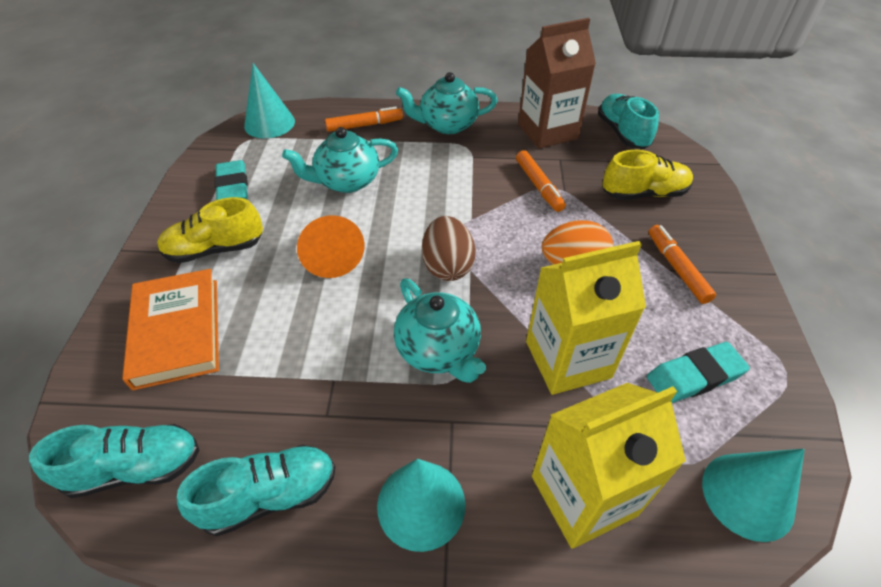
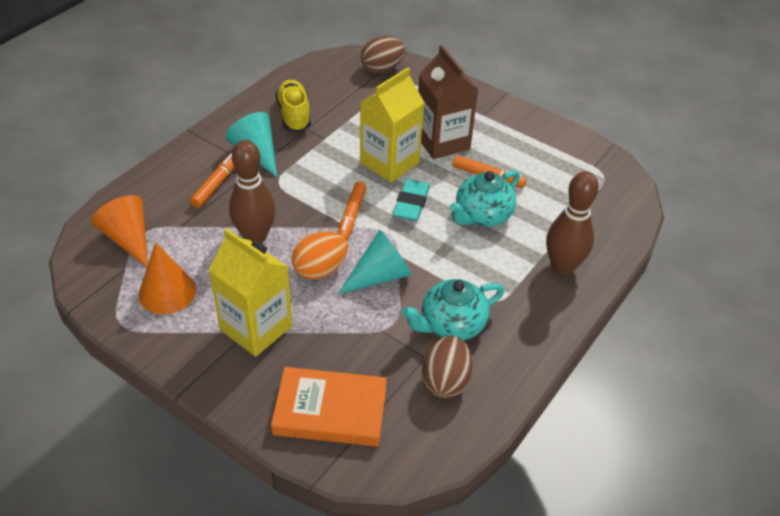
brown bowling pin: 0 -> 2
brown egg: 1 -> 2
orange cone: 1 -> 2
turquoise cone: 3 -> 2
turquoise eraser: 2 -> 1
turquoise shoe: 3 -> 0
turquoise teapot: 3 -> 2
yellow shoe: 2 -> 1

